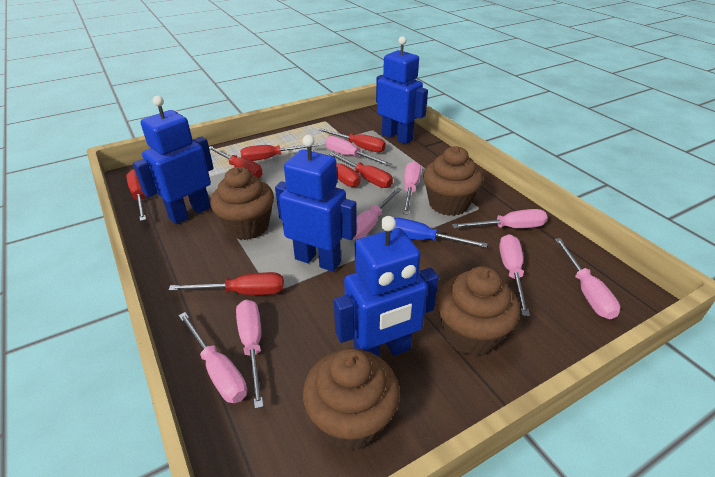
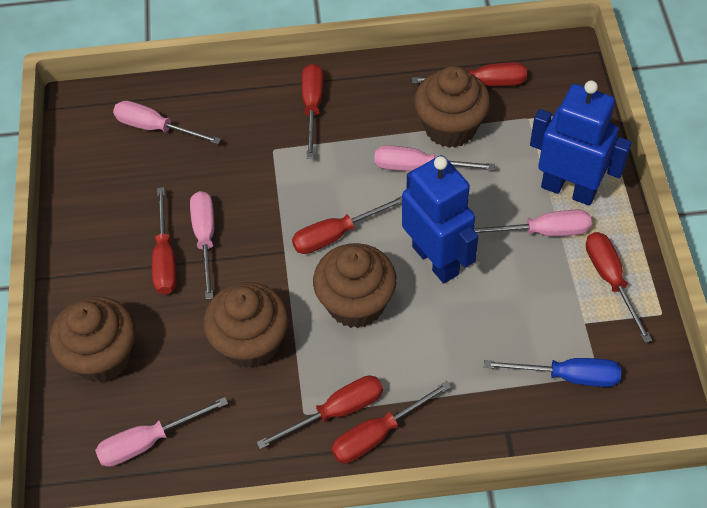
blue robot: 4 -> 2
pink screwdriver: 8 -> 5

